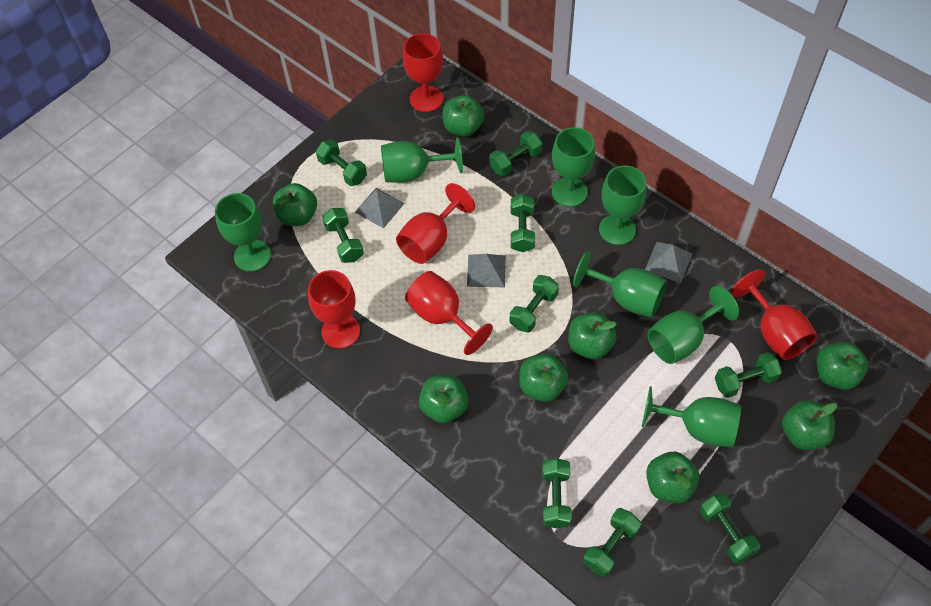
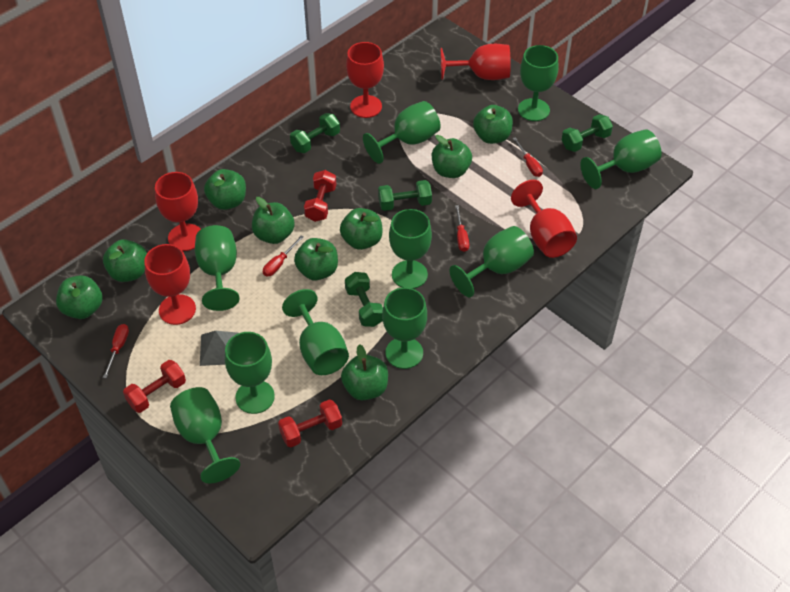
green apple: 8 -> 9
green dumbbell: 9 -> 4
green goblet: 7 -> 10
grey pyramid: 3 -> 1
red dumbbell: 0 -> 3
red screwdriver: 0 -> 4

